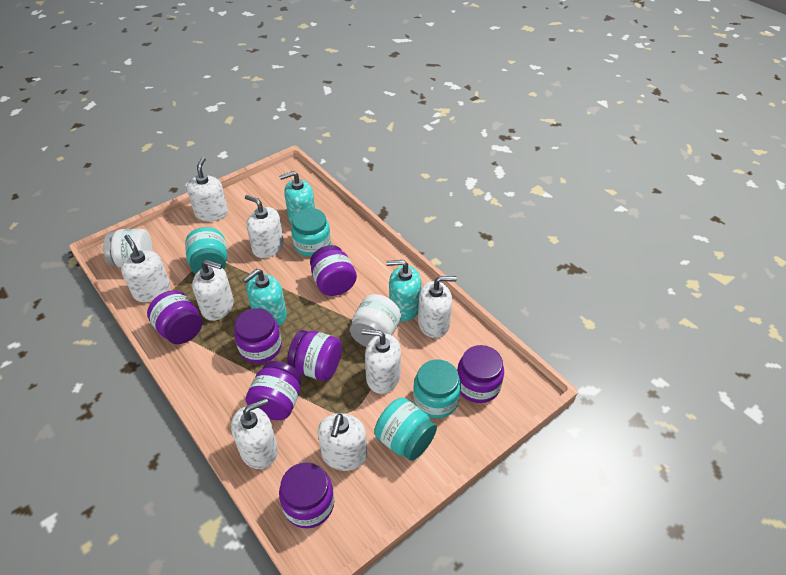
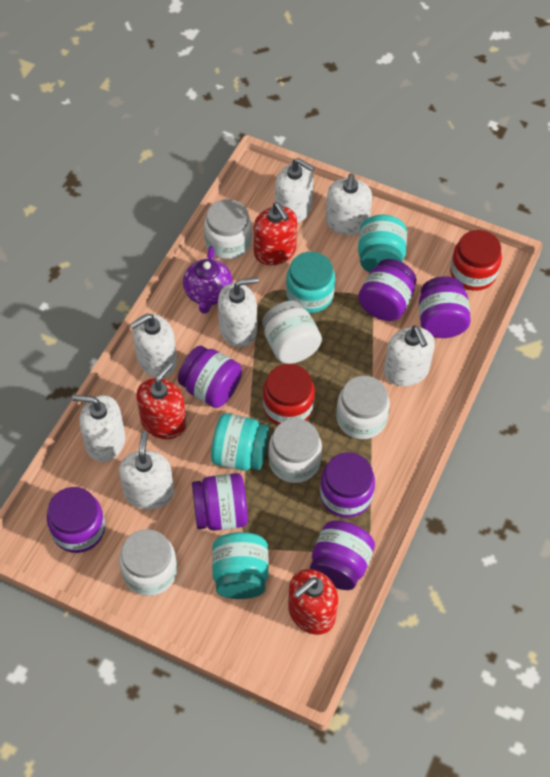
purple teapot: 0 -> 1
red jar: 0 -> 2
red soap dispenser: 0 -> 3
turquoise soap dispenser: 3 -> 0
white jar: 2 -> 5
white soap dispenser: 8 -> 7

